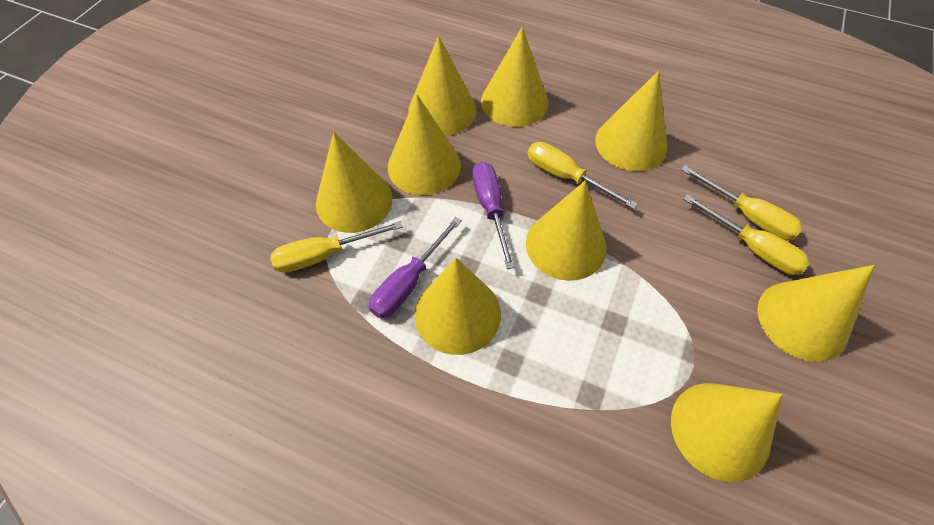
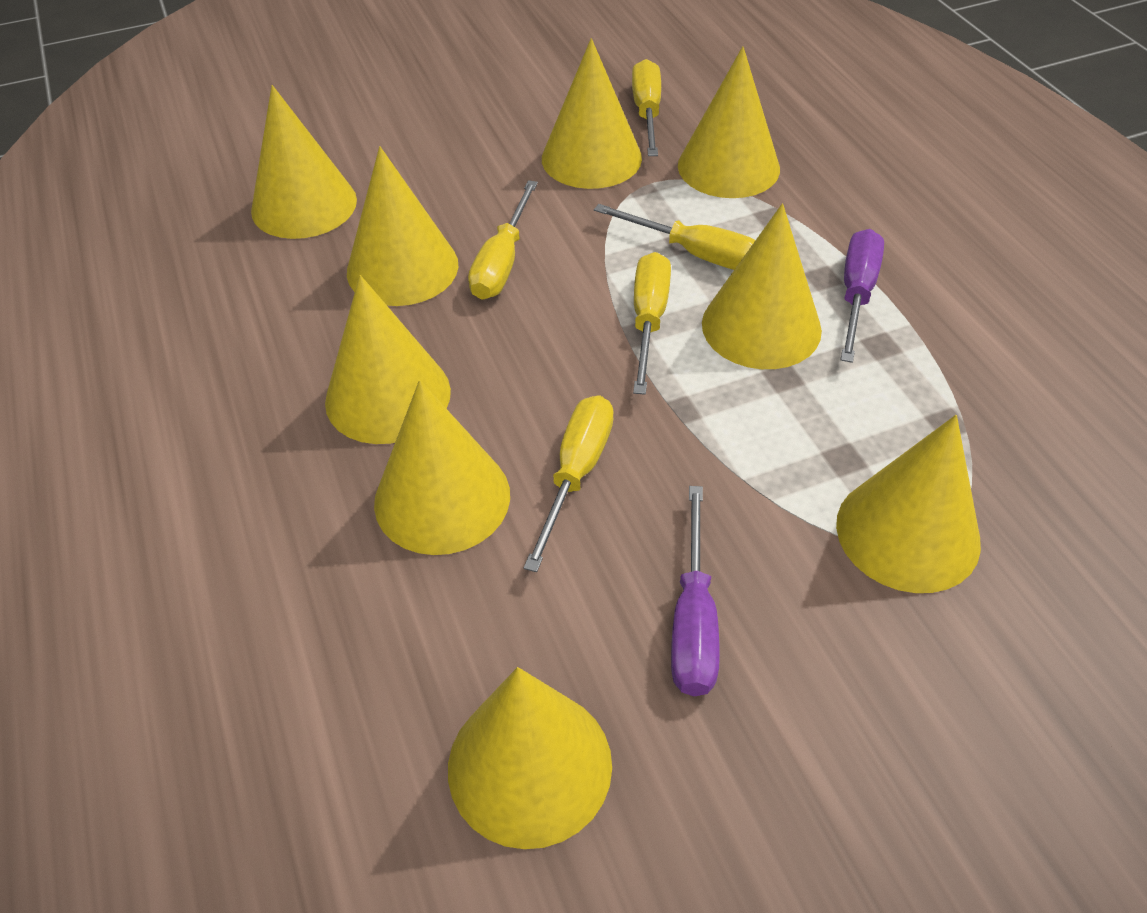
yellow screwdriver: 4 -> 5

